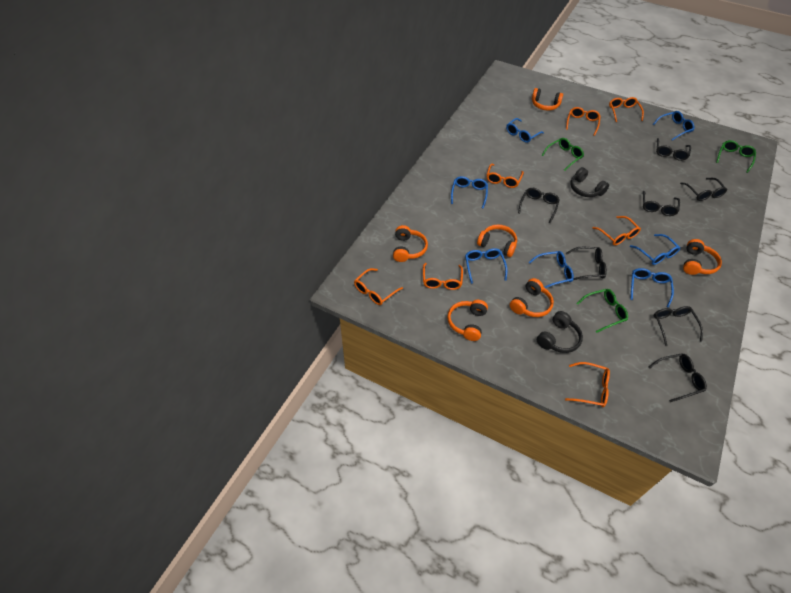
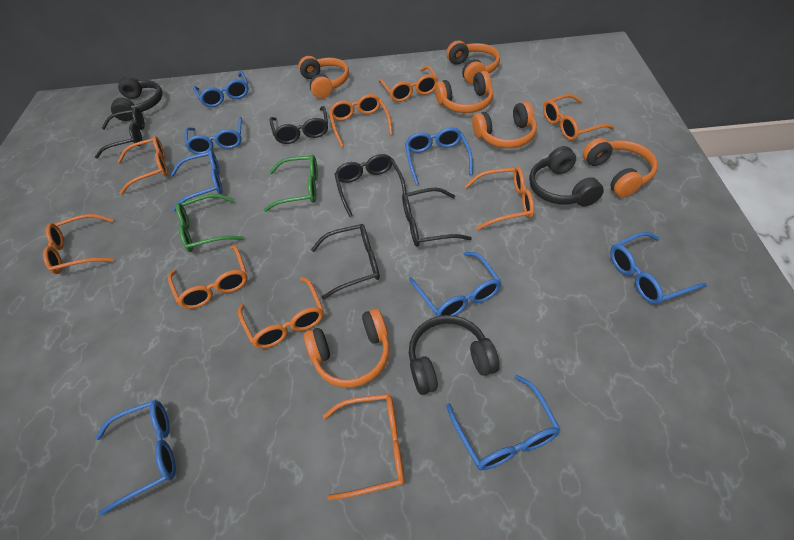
black glasses: 7 -> 5
black headphones: 2 -> 3
blue glasses: 7 -> 8
green glasses: 3 -> 2
orange glasses: 7 -> 9

